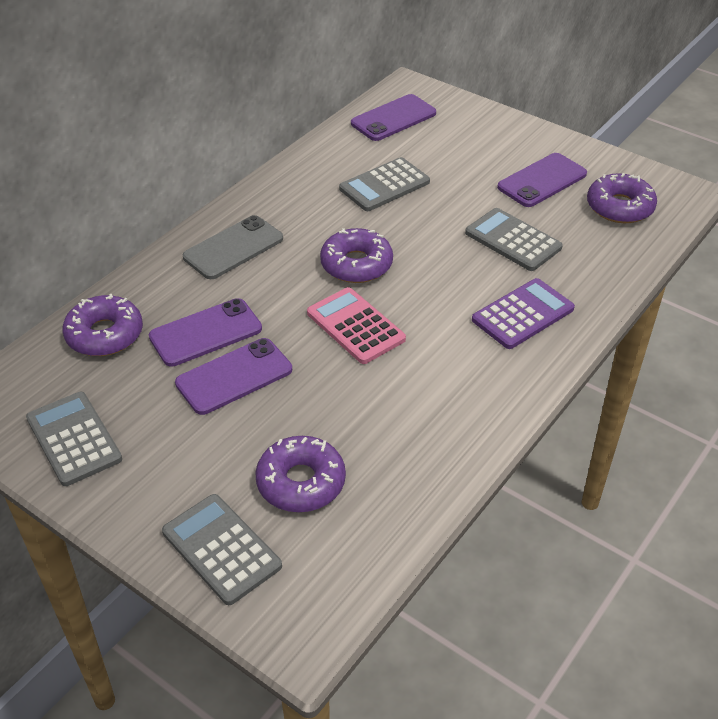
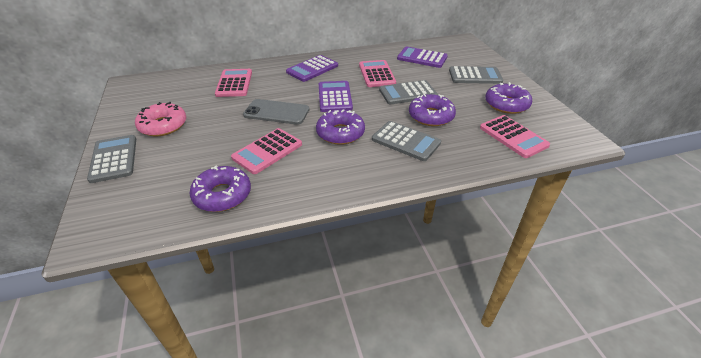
pink calculator: 1 -> 4
pink donut: 0 -> 1
purple calculator: 1 -> 3
purple phone: 4 -> 0

